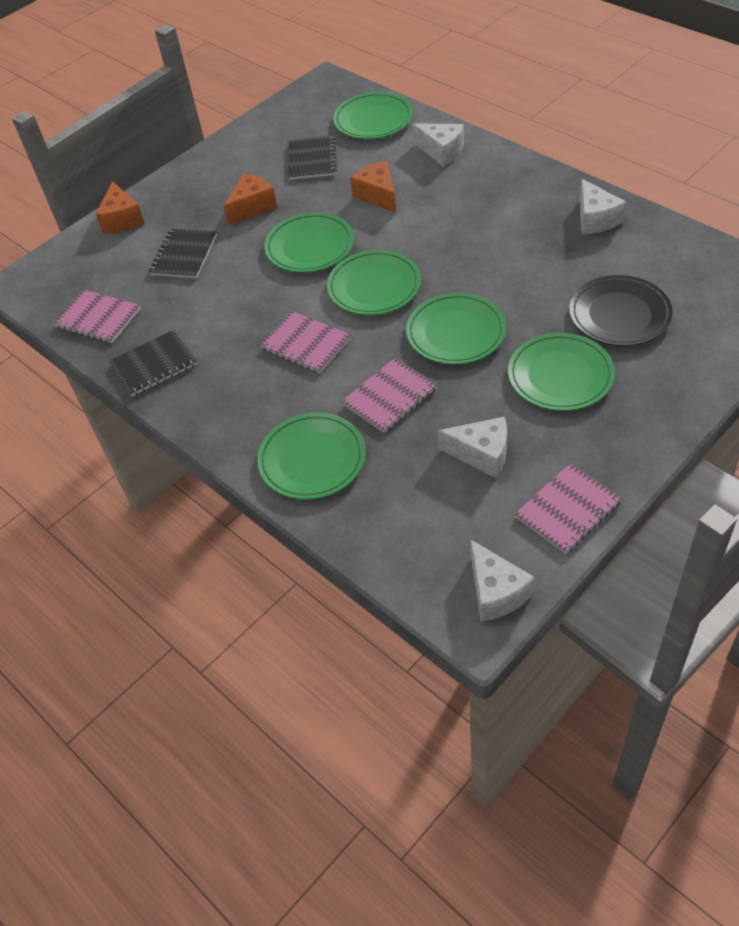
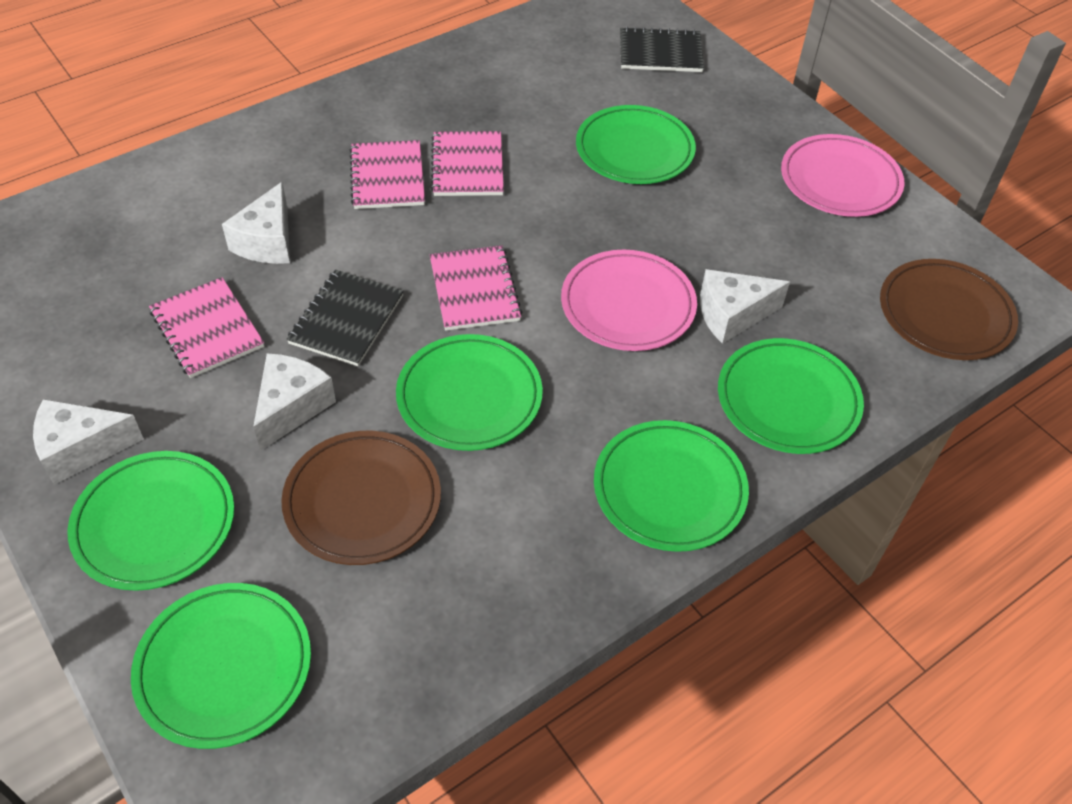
black notebook: 3 -> 2
black plate: 1 -> 0
brown plate: 0 -> 2
orange cheese: 3 -> 0
pink plate: 0 -> 2

